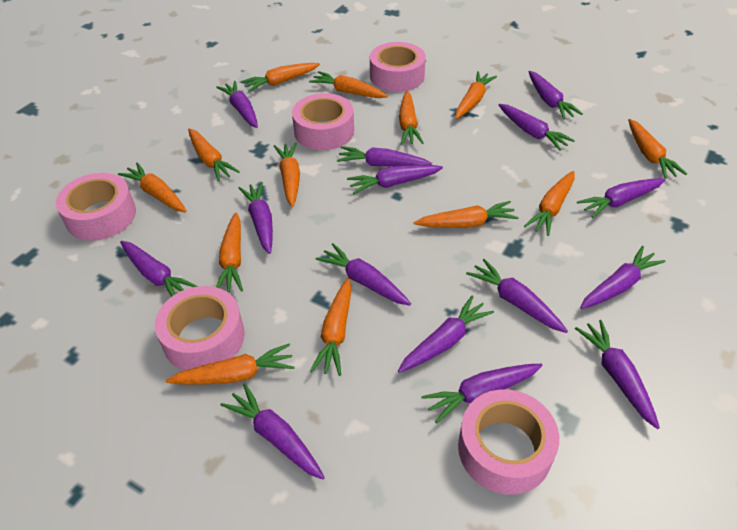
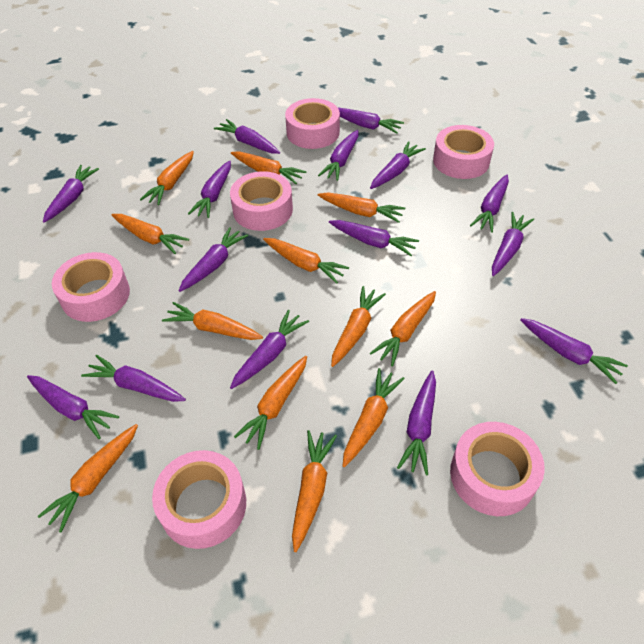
orange carrot: 13 -> 12
pink tape: 5 -> 6

